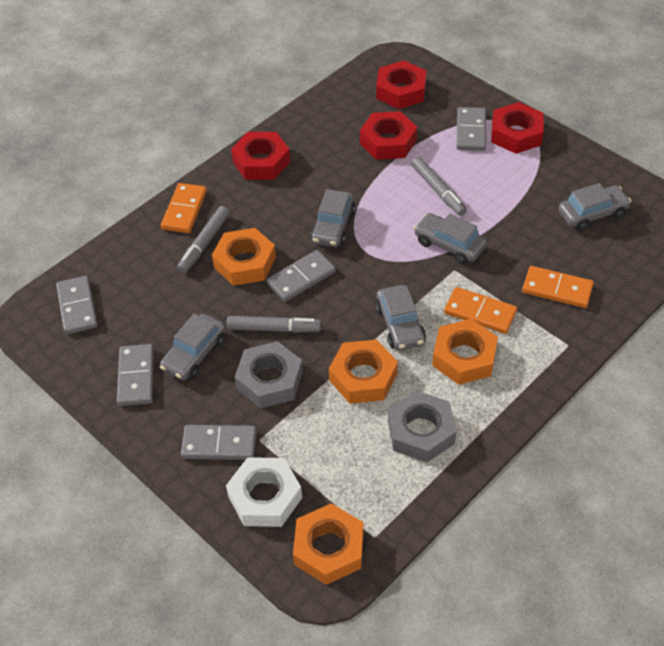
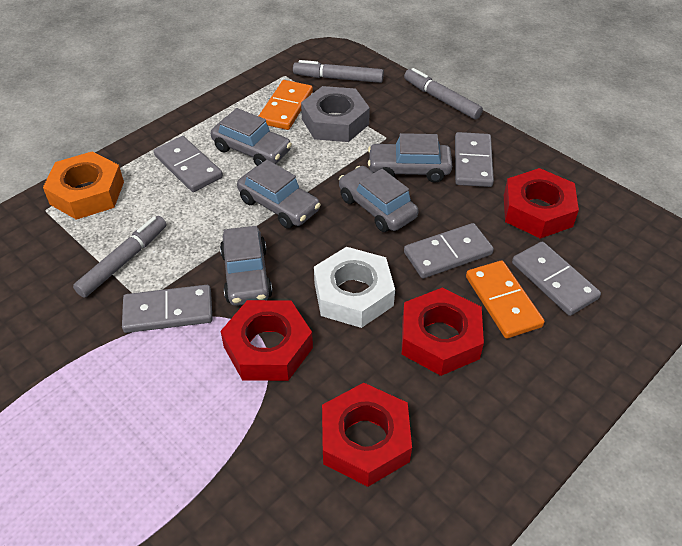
grey nut: 2 -> 1
orange domino: 3 -> 2
orange nut: 4 -> 1

